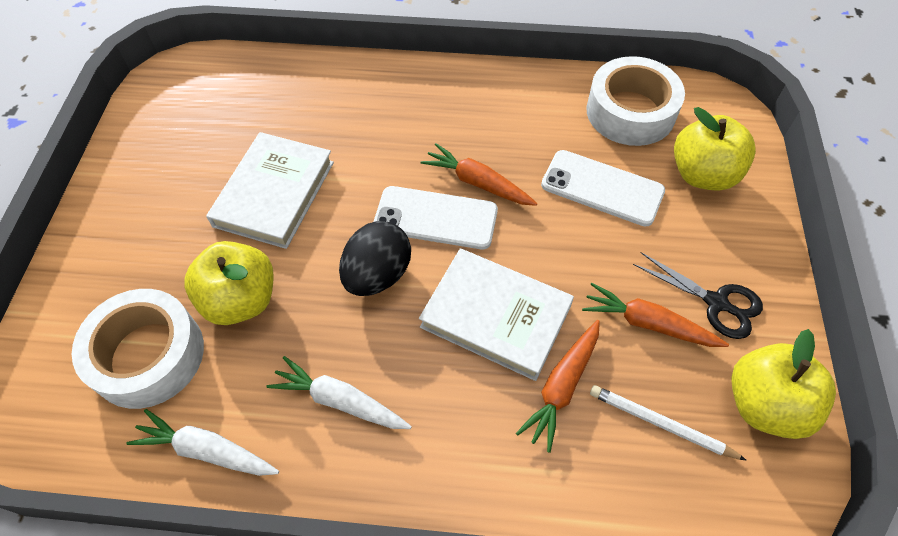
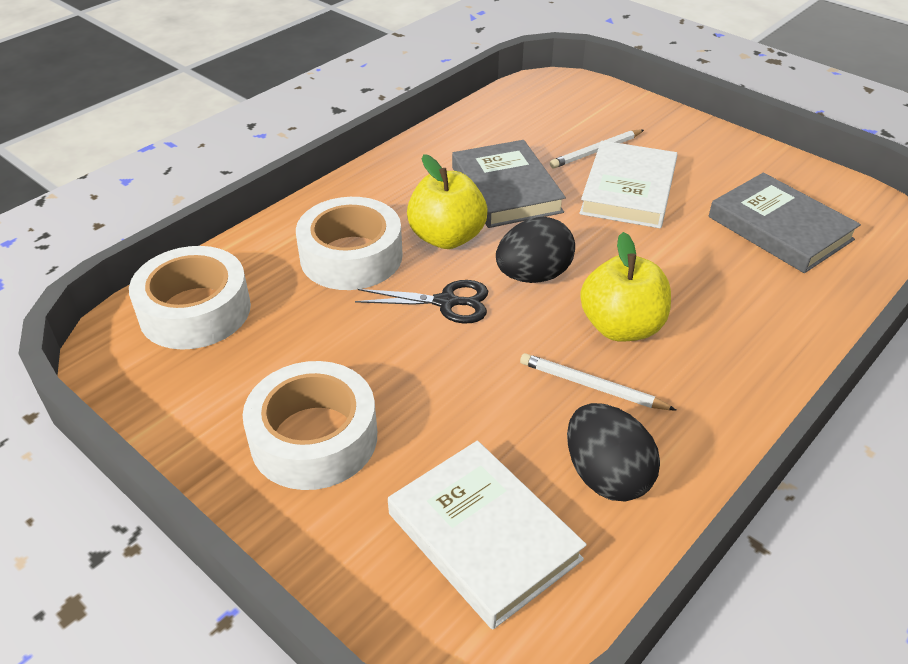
black egg: 1 -> 2
grey book: 0 -> 2
orange carrot: 3 -> 0
white carrot: 2 -> 0
white pencil: 1 -> 2
white phone: 2 -> 0
white tape: 2 -> 3
yellow apple: 3 -> 2

